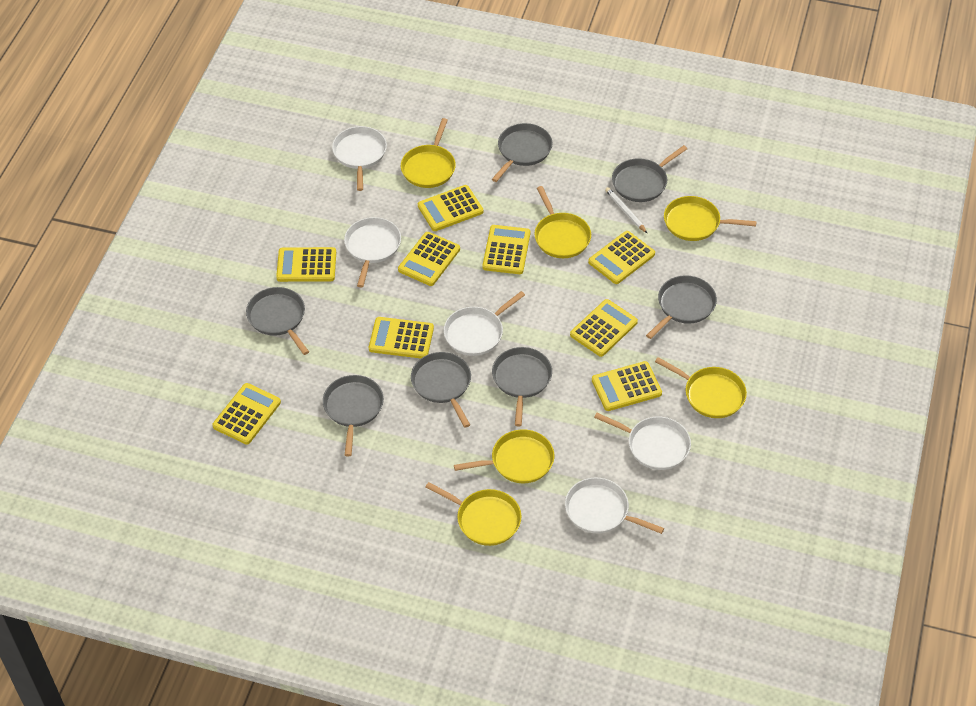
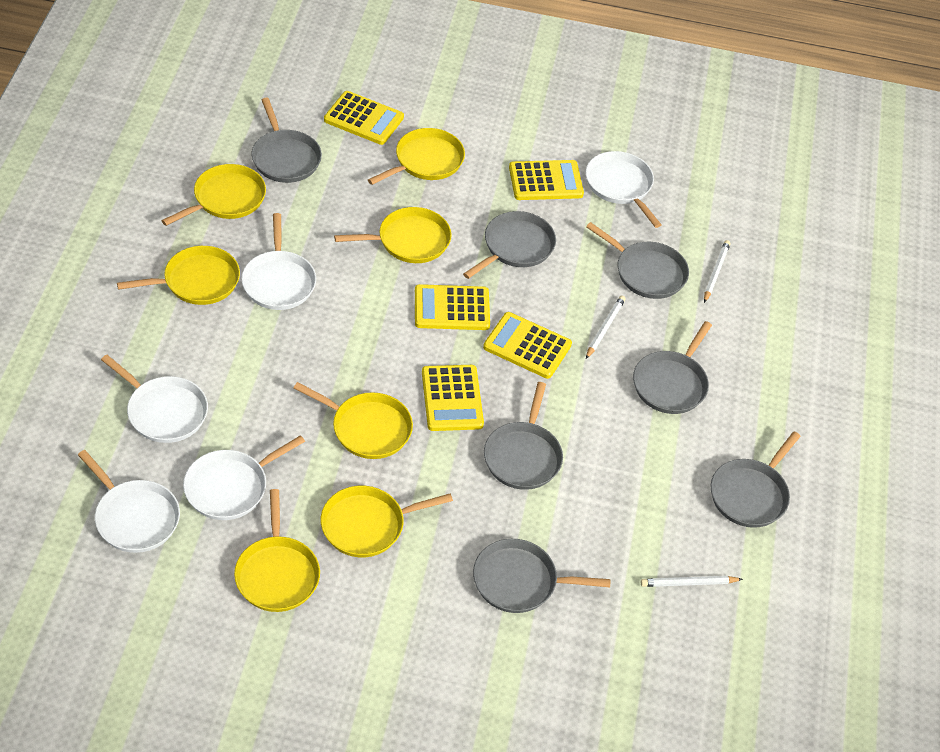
white pencil: 1 -> 3
yellow calculator: 9 -> 5
yellow pan: 6 -> 7

